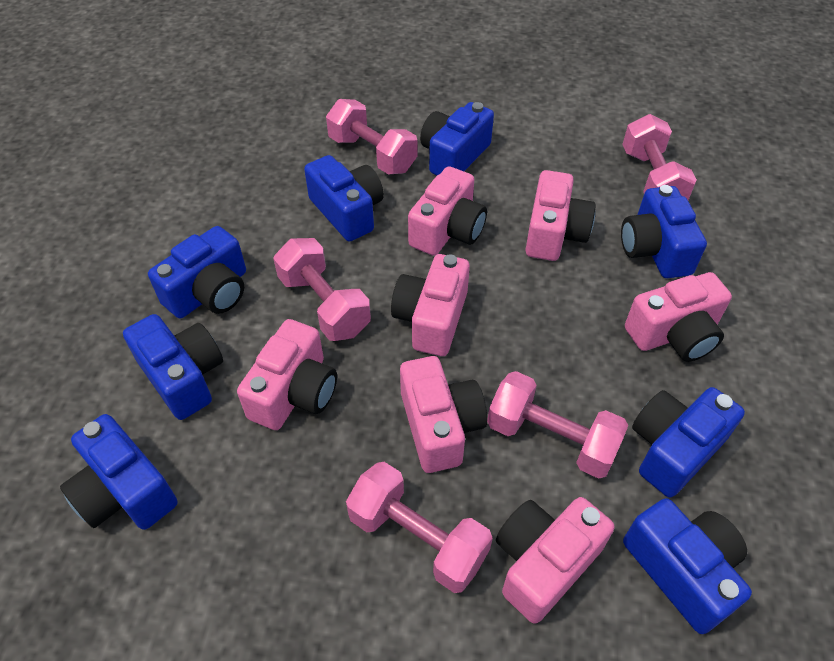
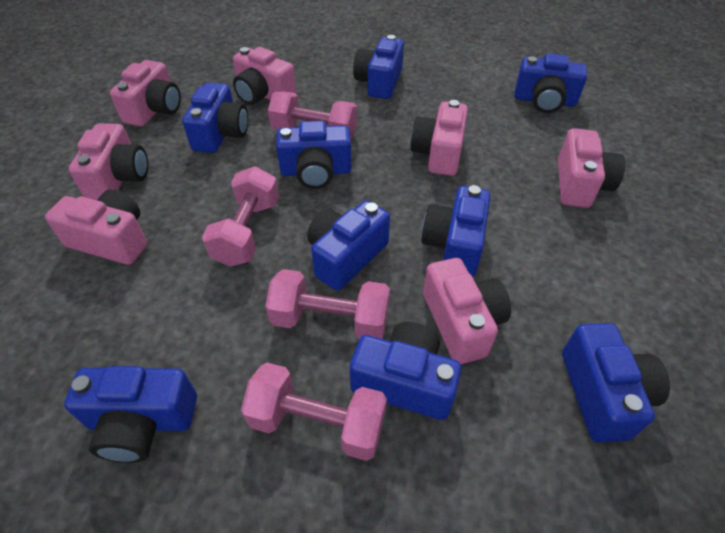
blue camera: 8 -> 9
pink dumbbell: 5 -> 4

